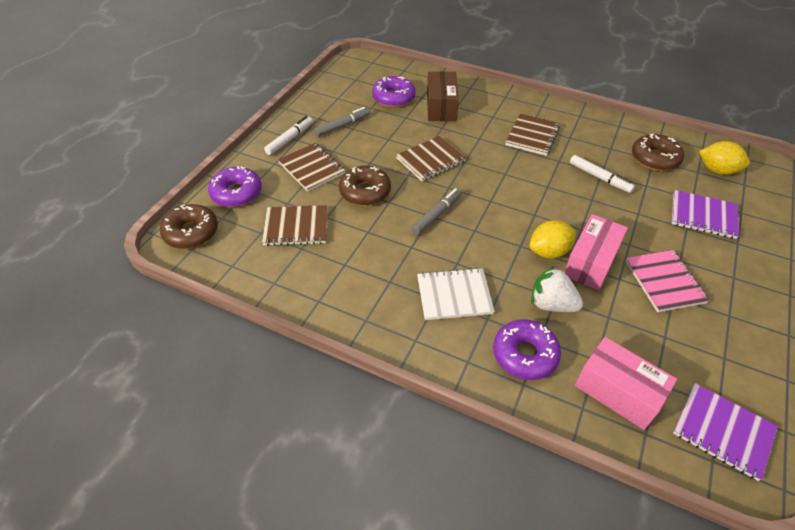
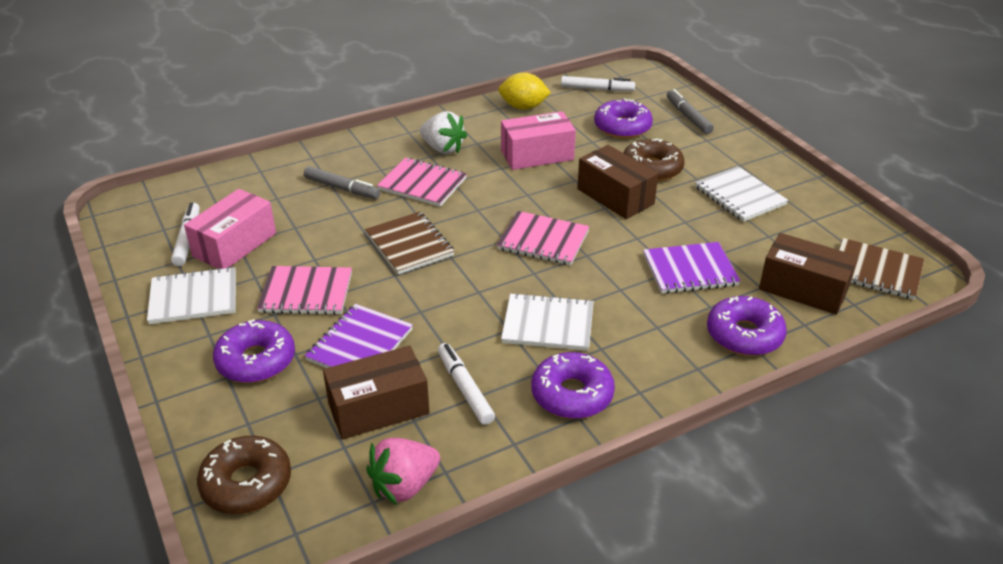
brown box: 1 -> 3
brown donut: 3 -> 2
brown notebook: 4 -> 2
pink notebook: 1 -> 3
pink strawberry: 0 -> 1
purple donut: 3 -> 4
white marker: 2 -> 3
white notebook: 1 -> 3
yellow lemon: 2 -> 1

